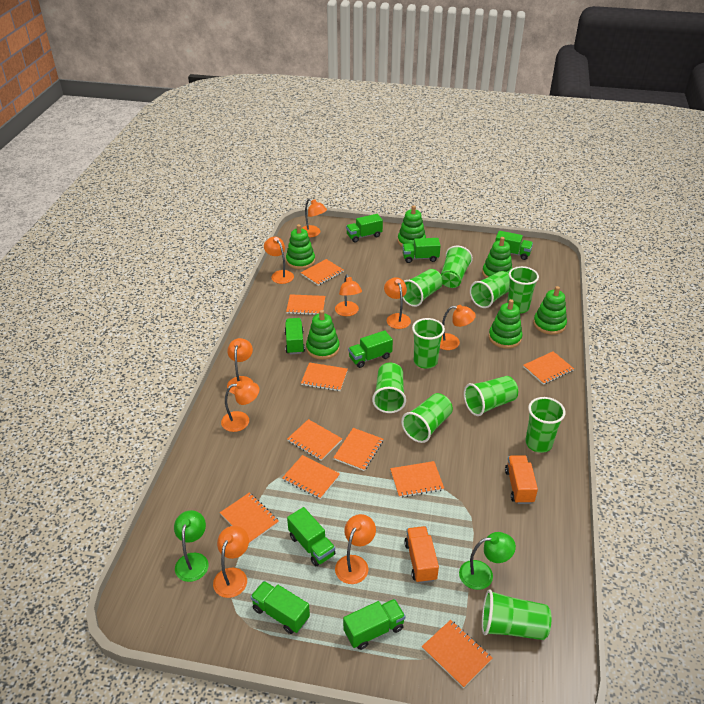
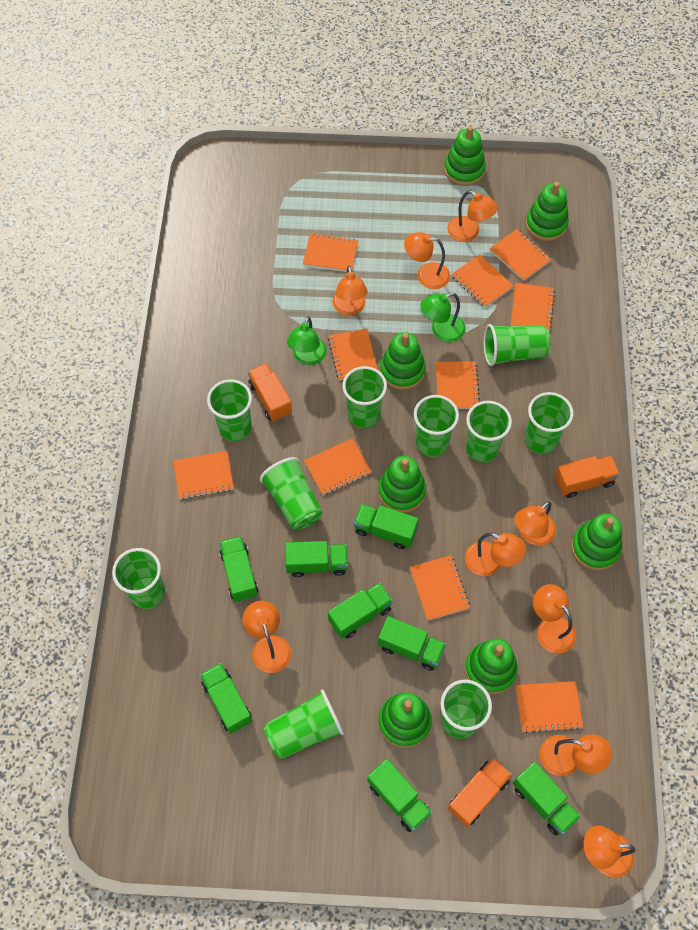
green stacking toy: 6 -> 7
orange truck: 2 -> 3

